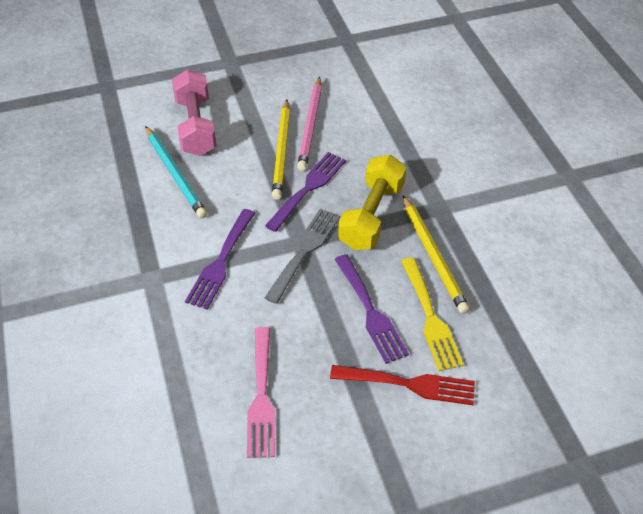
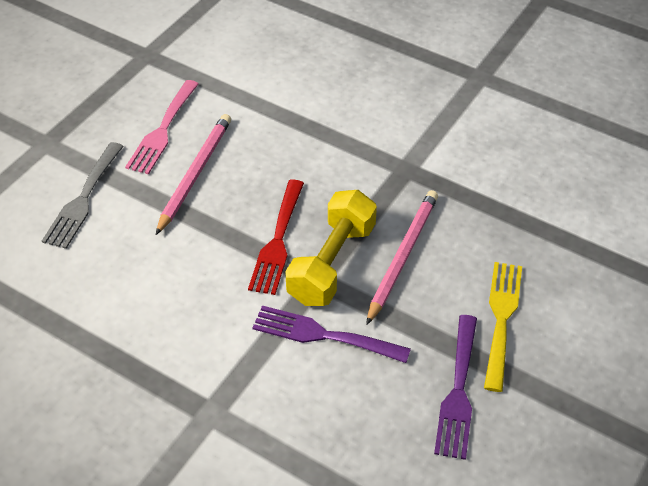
pink dumbbell: 1 -> 0
pink pencil: 1 -> 2
purple fork: 3 -> 2
turquoise pencil: 1 -> 0
yellow pencil: 2 -> 0

